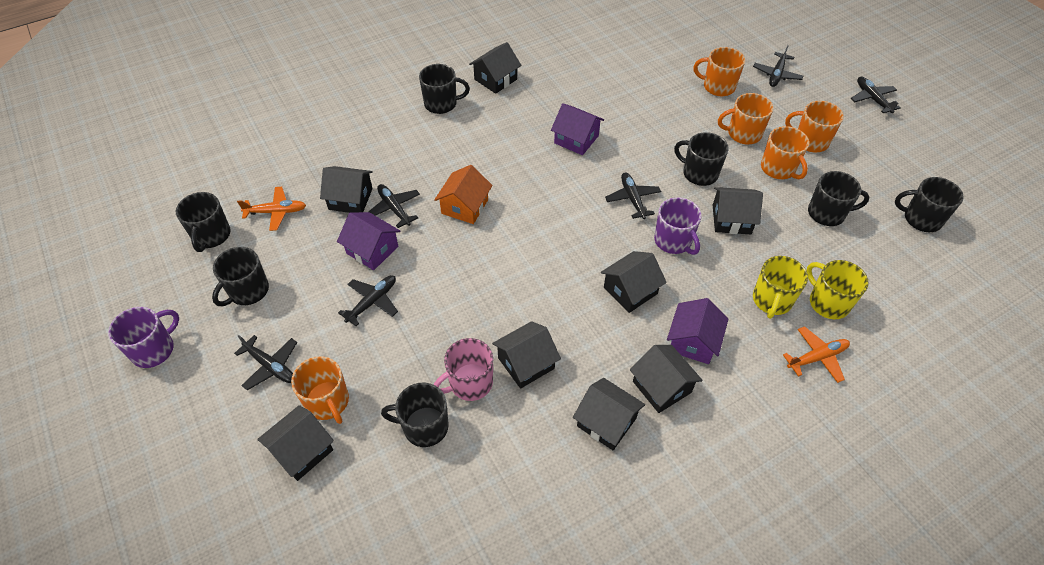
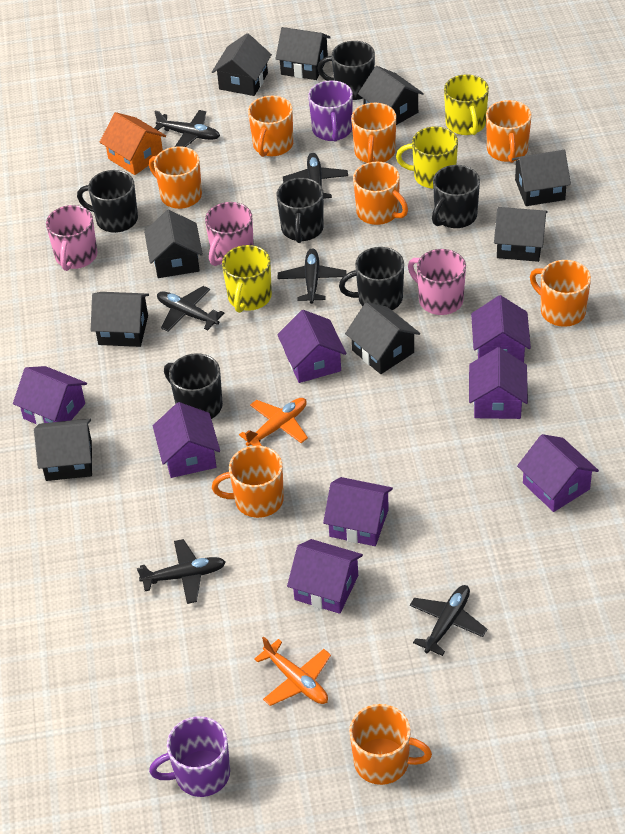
black house: 8 -> 9
black mug: 7 -> 6
orange mug: 5 -> 8
pink mug: 1 -> 3
purple house: 3 -> 8
yellow mug: 2 -> 3

